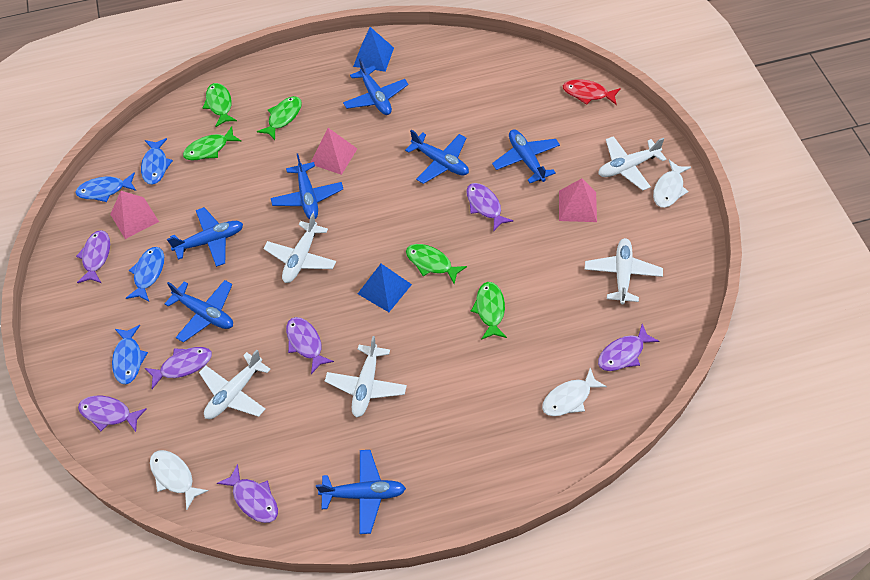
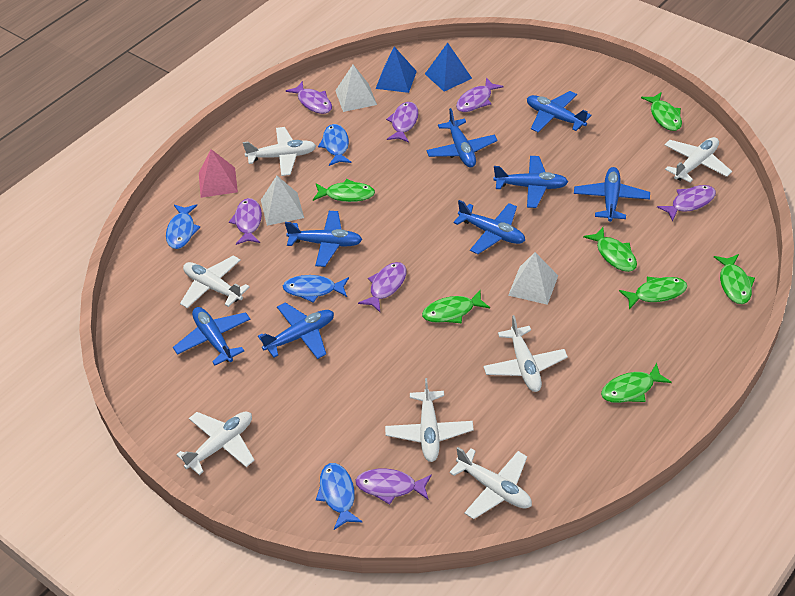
blue plane: 7 -> 8
green fish: 5 -> 7
pink pyramid: 3 -> 1
red fish: 1 -> 0
white fish: 3 -> 0
white plane: 5 -> 7
white pyramid: 0 -> 3

